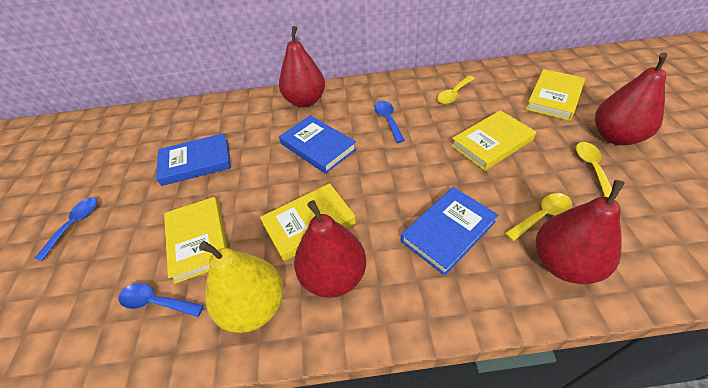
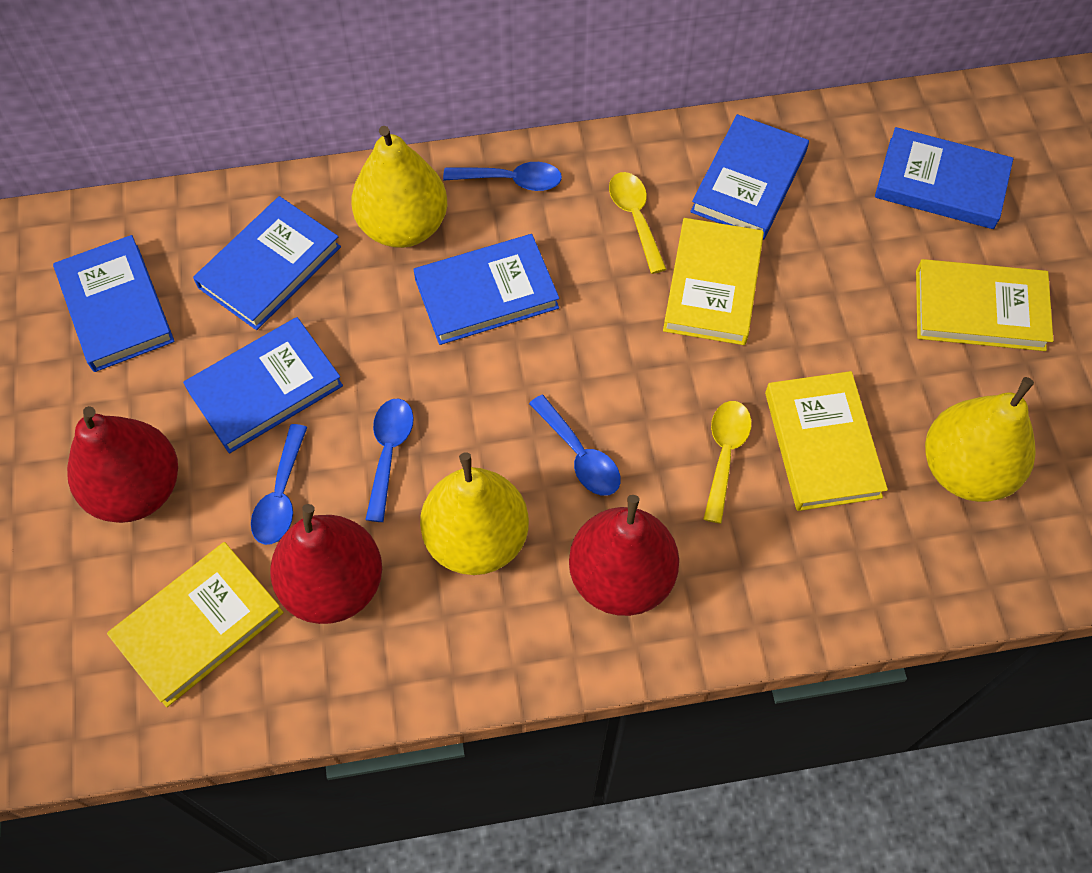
blue book: 3 -> 6
blue spoon: 3 -> 4
red pear: 4 -> 3
yellow pear: 1 -> 3
yellow spoon: 3 -> 2

